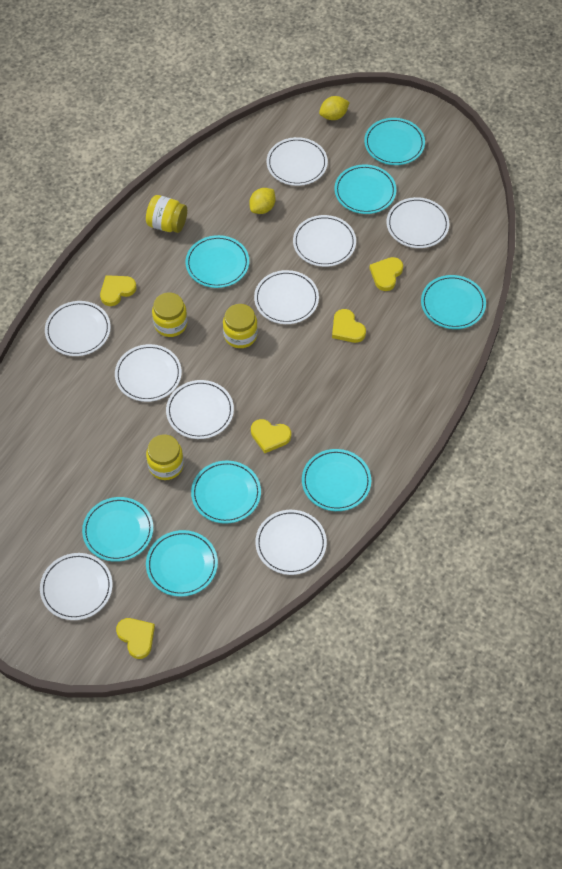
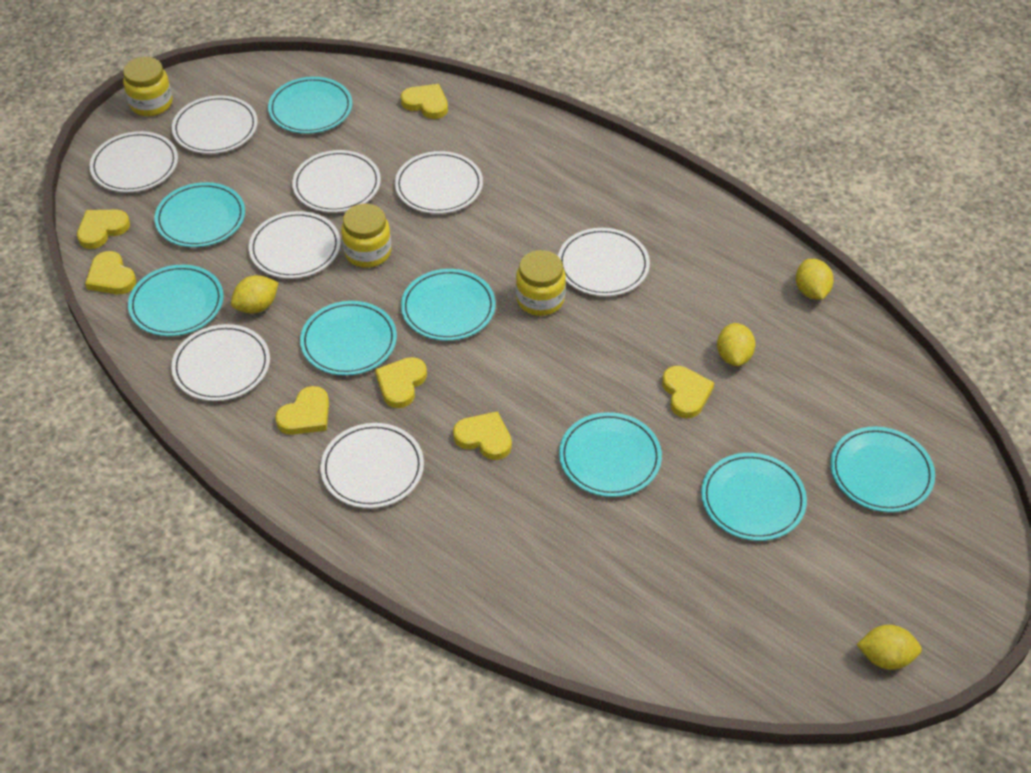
white plate: 9 -> 8
yellow heart: 5 -> 7
yellow jar: 4 -> 3
yellow lemon: 2 -> 4

